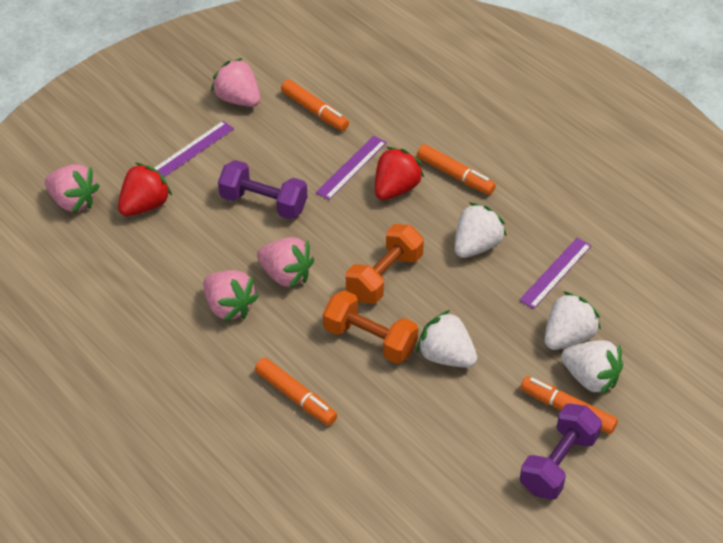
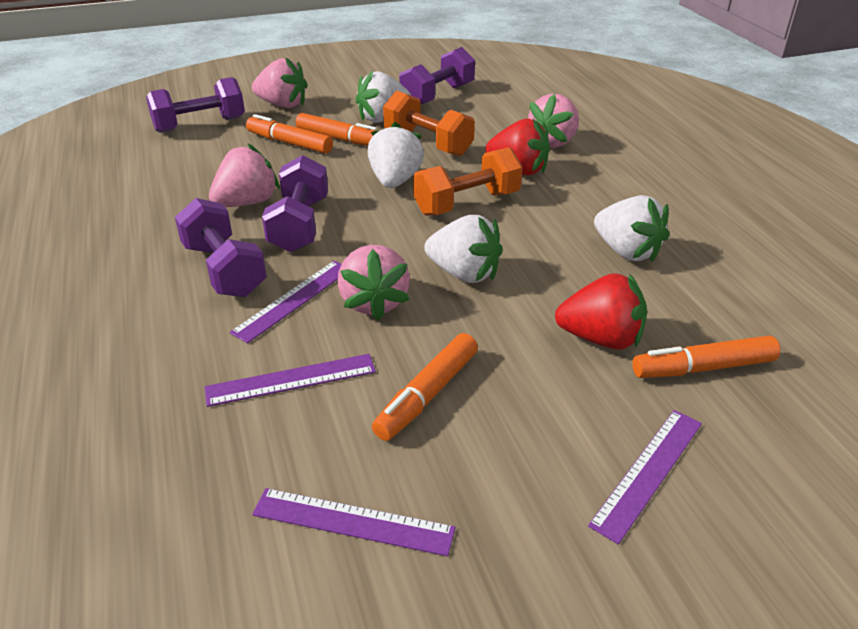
purple dumbbell: 2 -> 4
purple ruler: 3 -> 4

